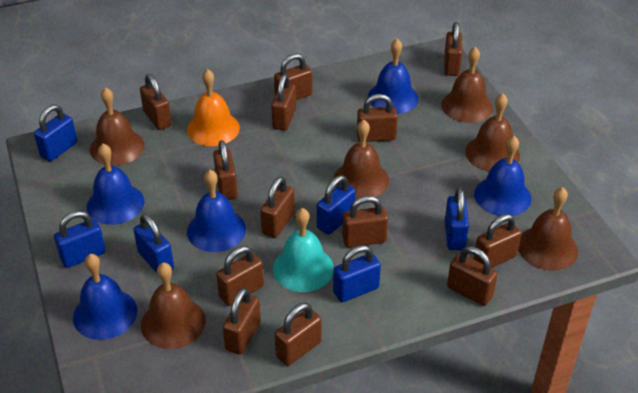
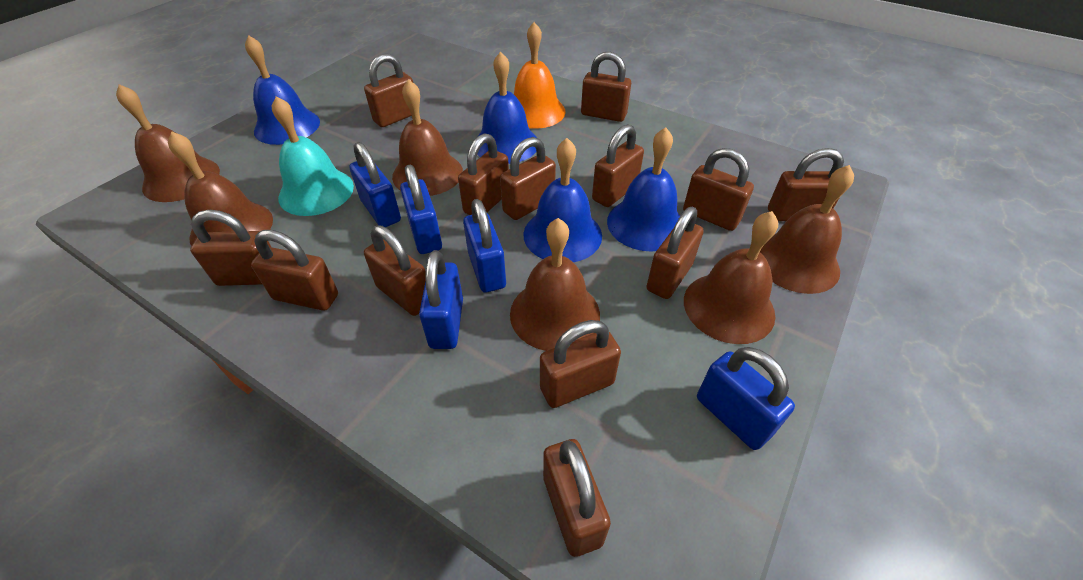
blue bell: 5 -> 4
blue padlock: 6 -> 5

